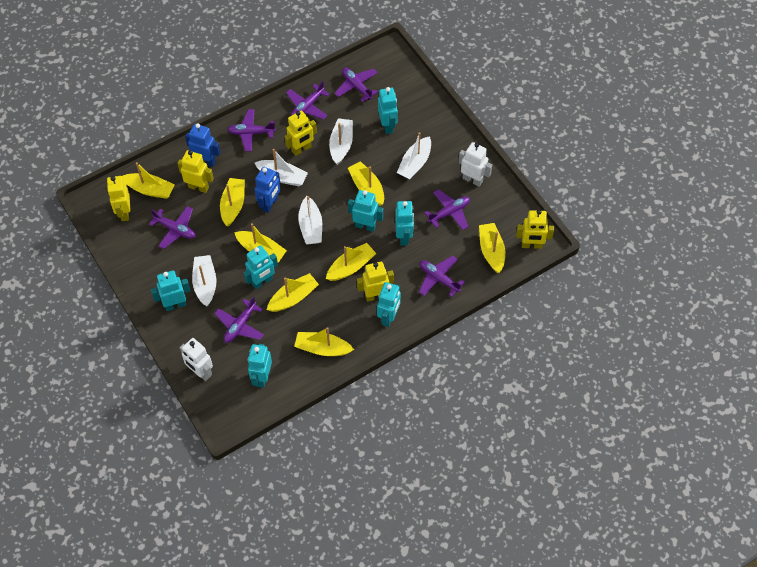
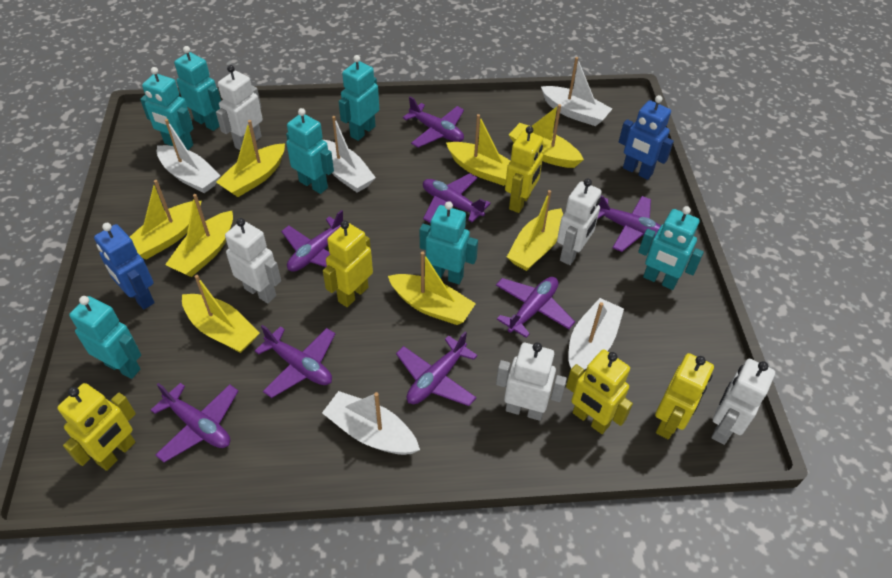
purple plane: 7 -> 8
white robot: 2 -> 5

